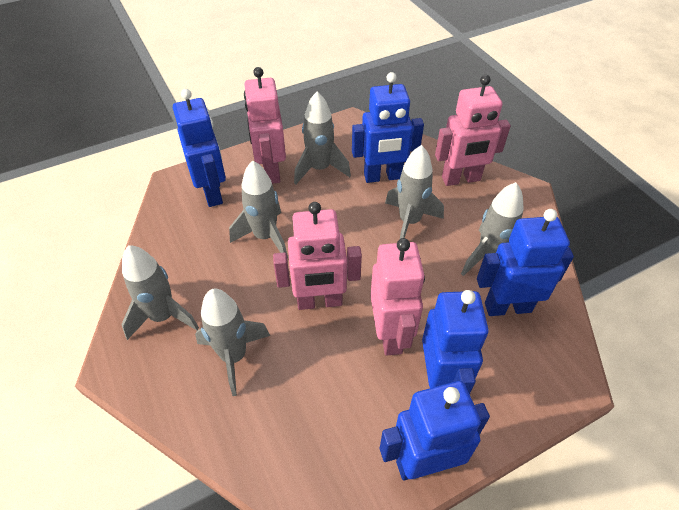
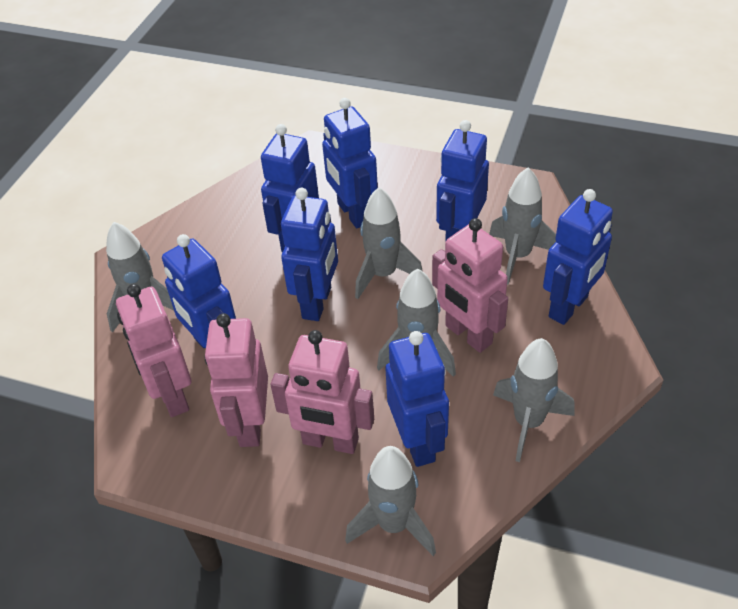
blue robot: 5 -> 7

